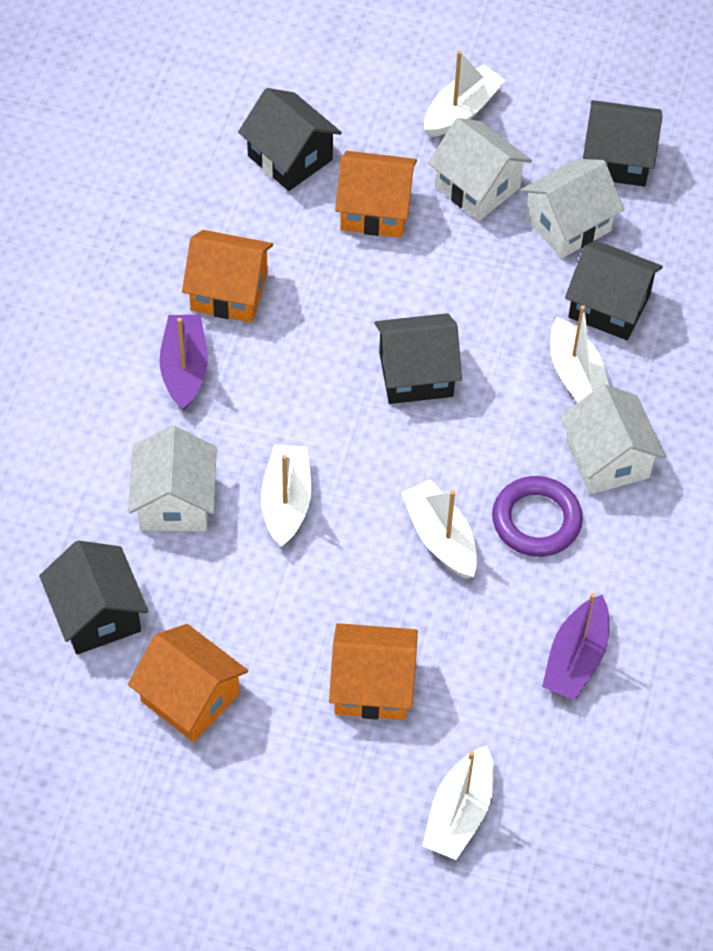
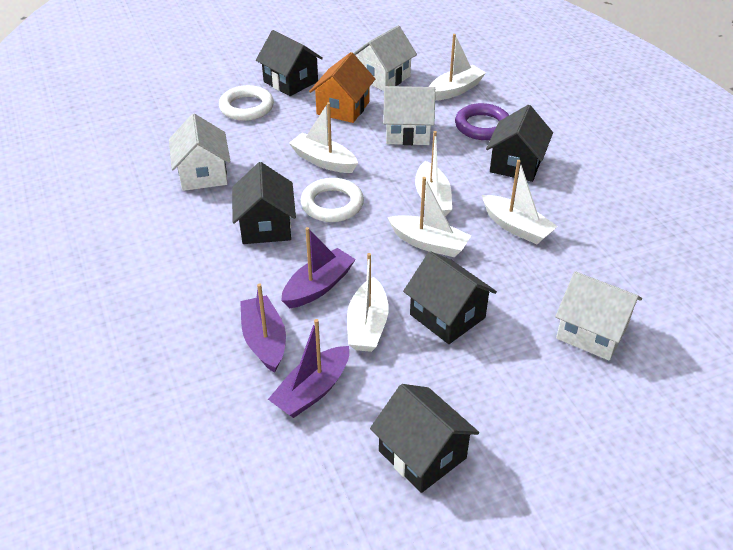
orange house: 4 -> 1
purple boat: 2 -> 3
white boat: 5 -> 6
white ring: 0 -> 2

